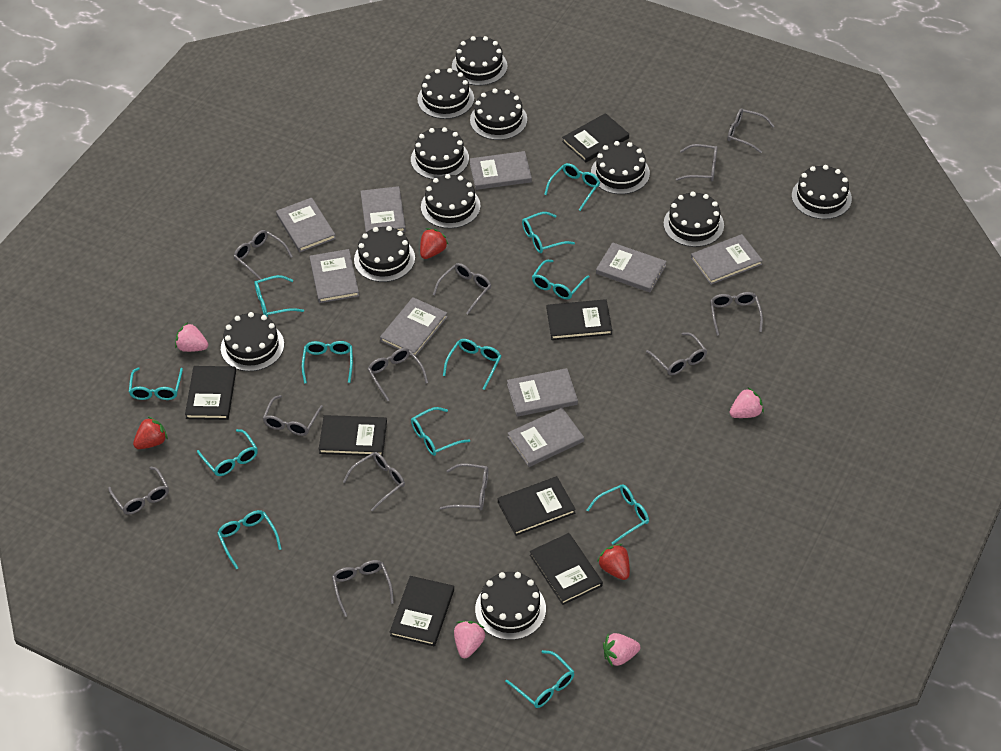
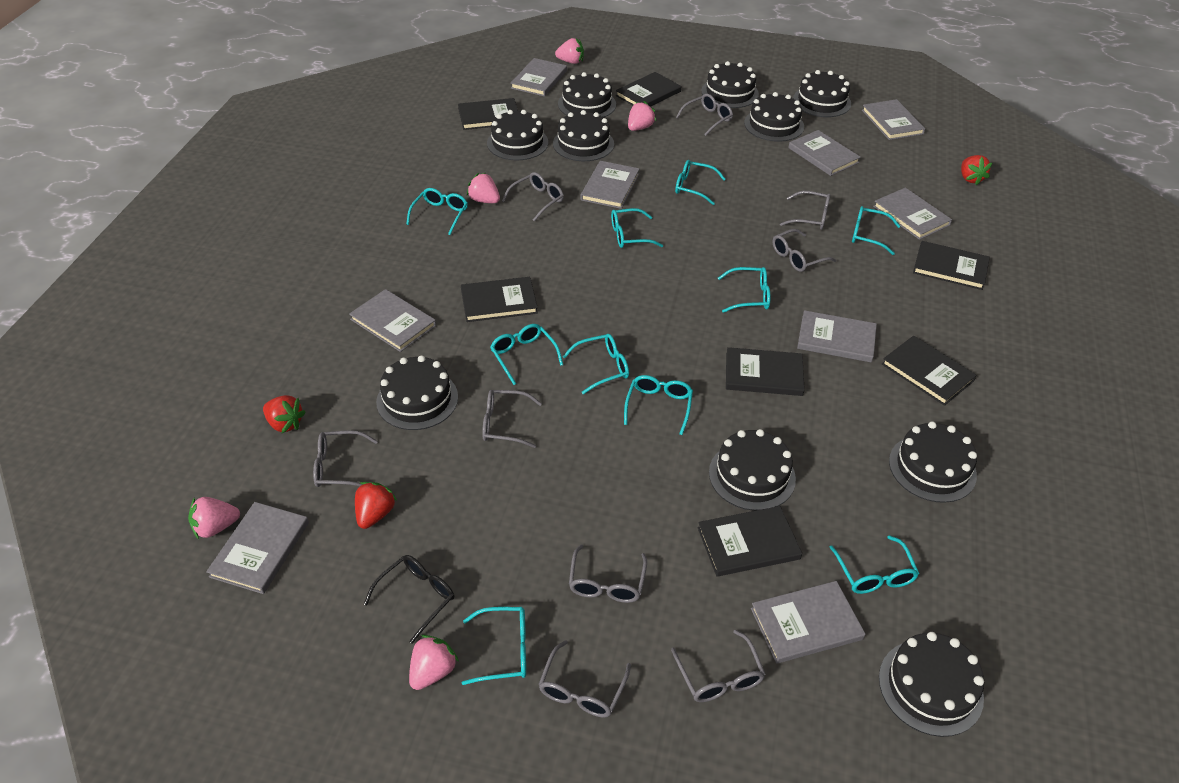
black cake: 11 -> 10
black glasses: 0 -> 1
grey glasses: 12 -> 9
pink strawberry: 4 -> 5
turquoise glasses: 12 -> 10

